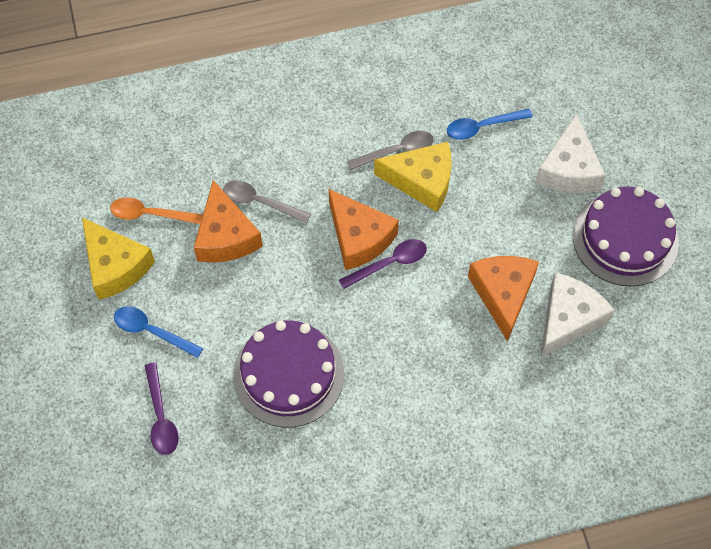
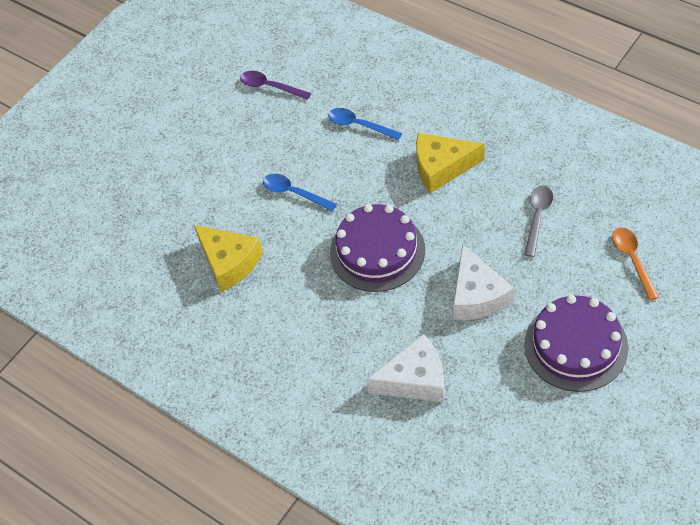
grey spoon: 2 -> 1
orange cheese: 3 -> 0
purple spoon: 2 -> 1

